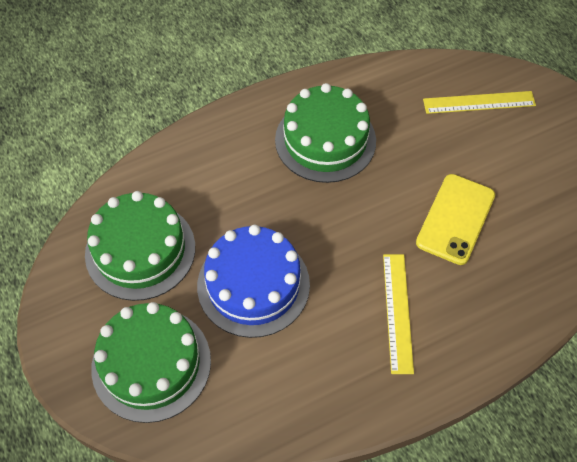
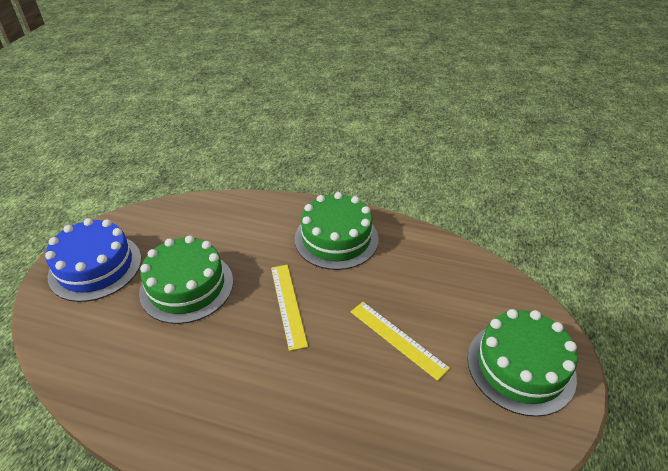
yellow phone: 1 -> 0

